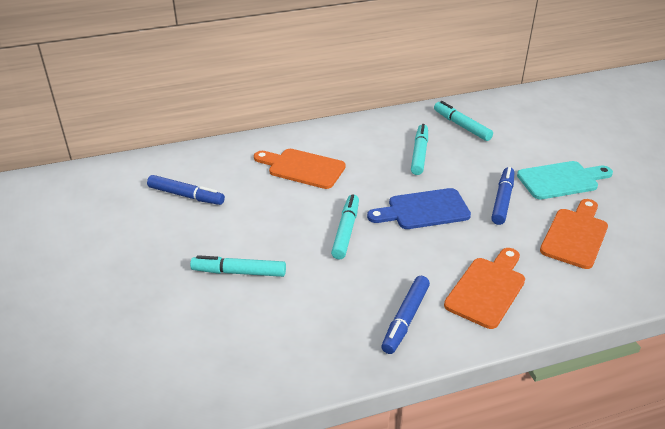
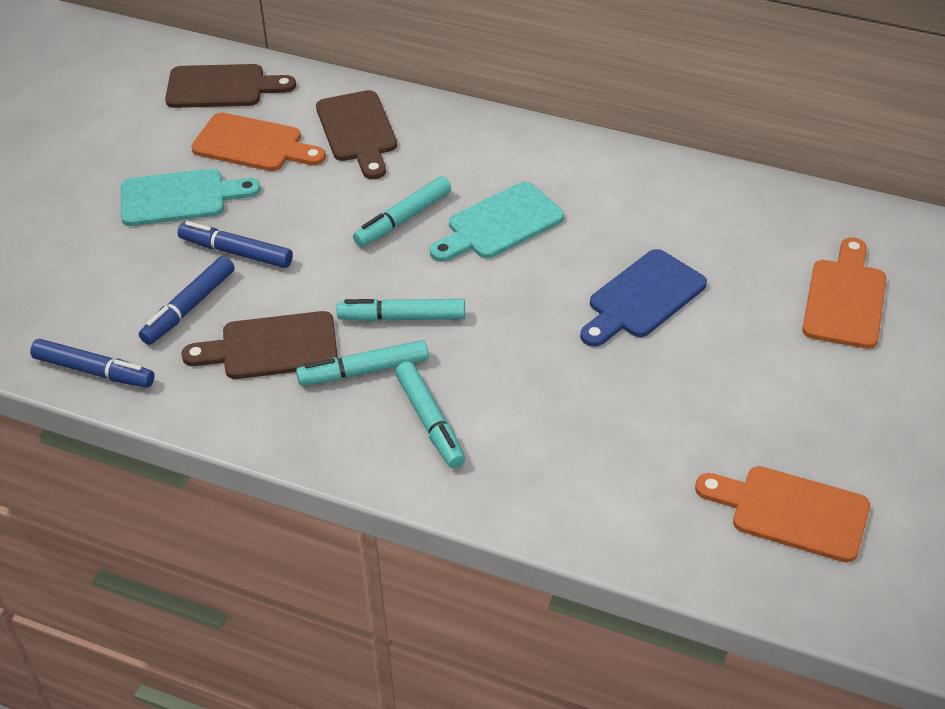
brown cutting board: 0 -> 3
turquoise cutting board: 1 -> 2

